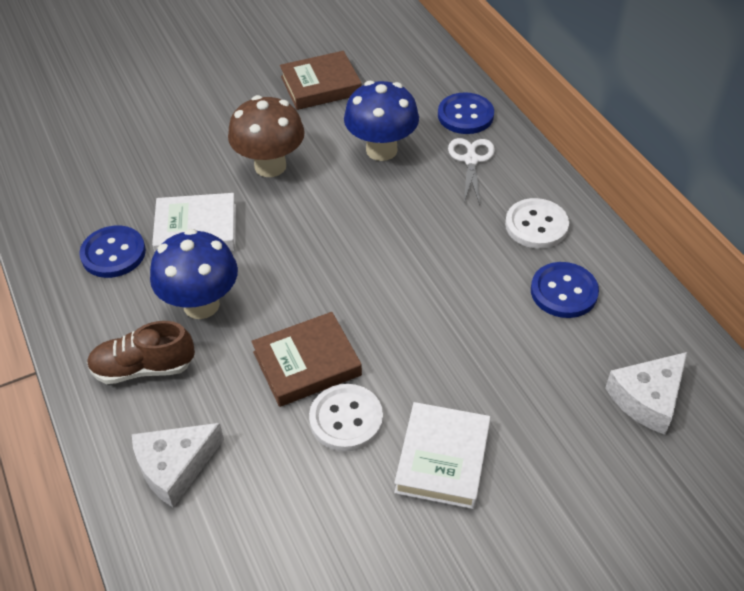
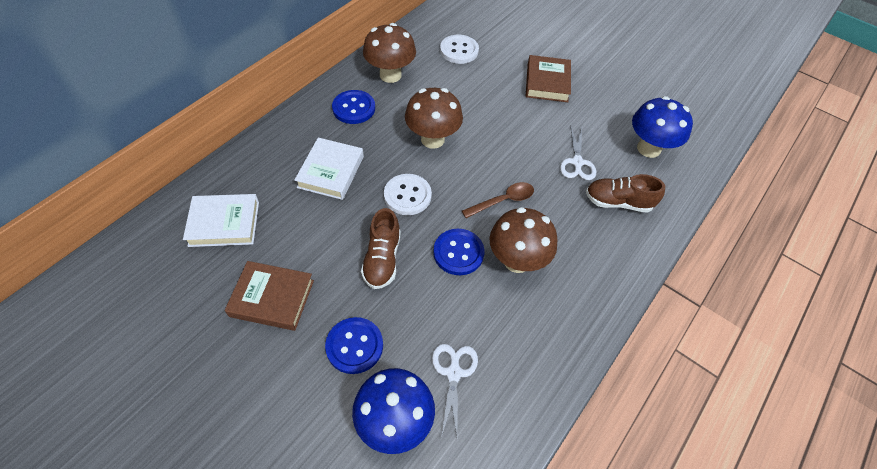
brown mushroom: 1 -> 3
brown shoe: 1 -> 2
brown spoon: 0 -> 1
white cheese: 2 -> 0
white scissors: 1 -> 2

